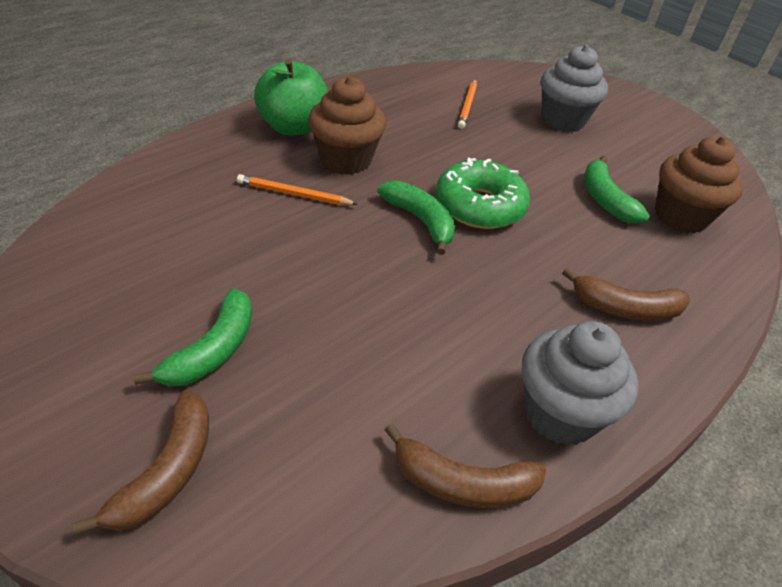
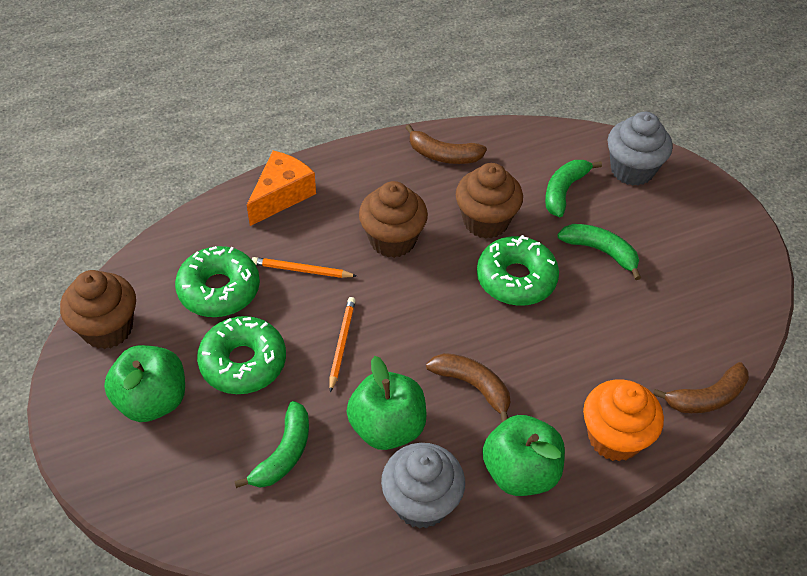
brown cupcake: 2 -> 3
green apple: 1 -> 3
green donut: 1 -> 3
orange cheese: 0 -> 1
orange cupcake: 0 -> 1

